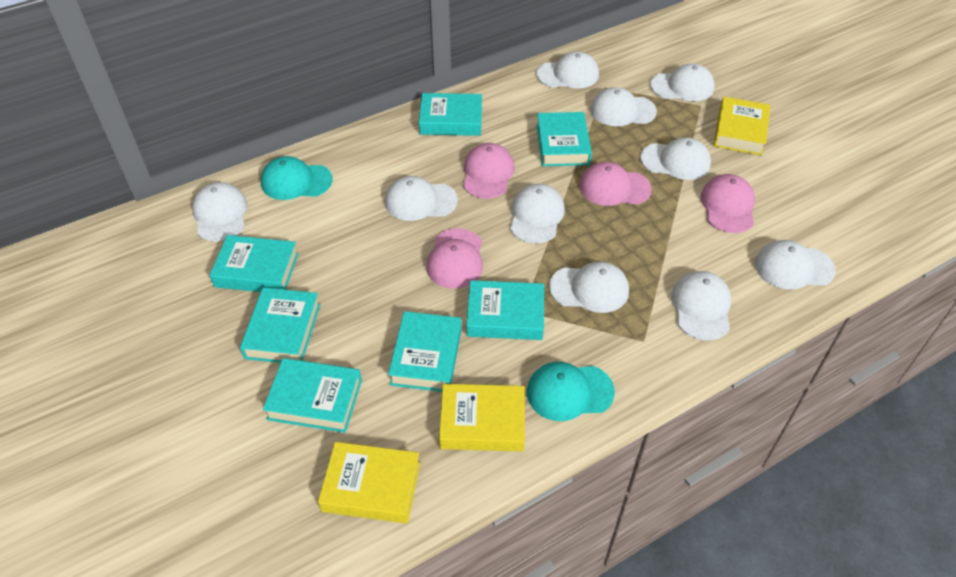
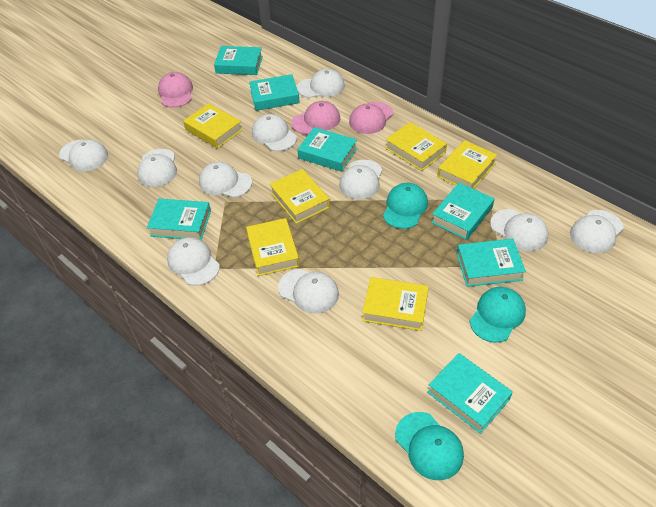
pink cap: 4 -> 3
turquoise cap: 2 -> 3
yellow book: 3 -> 6

